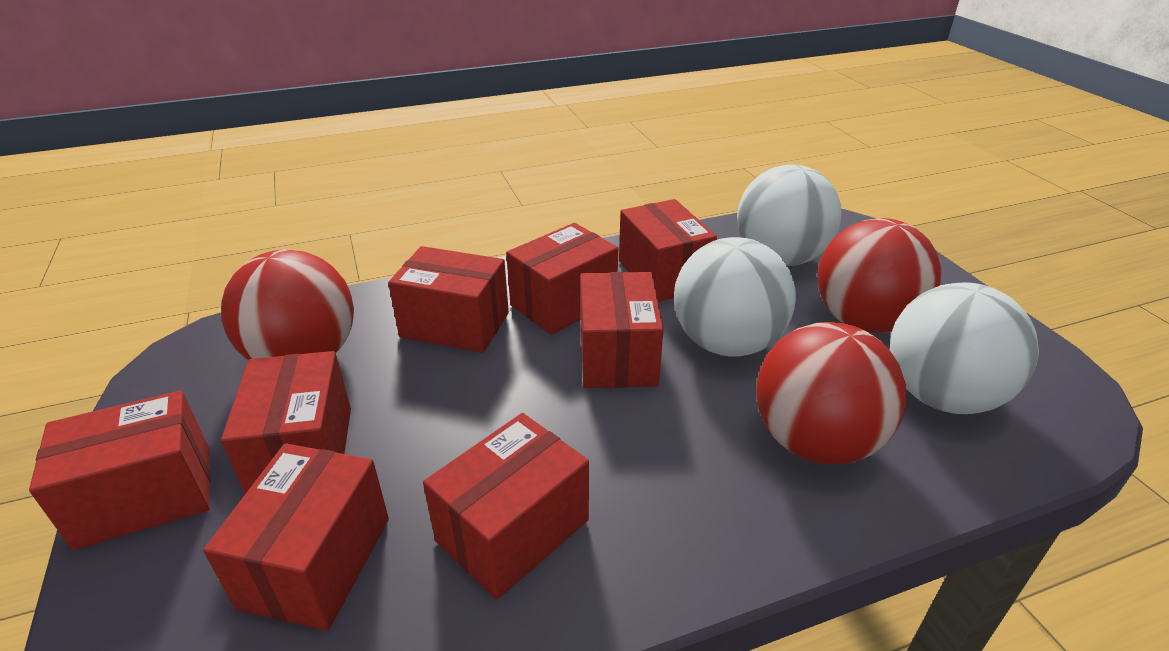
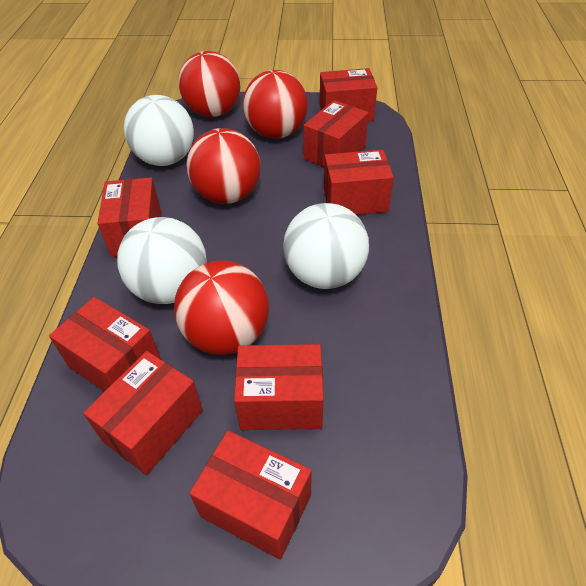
red ball: 3 -> 4

